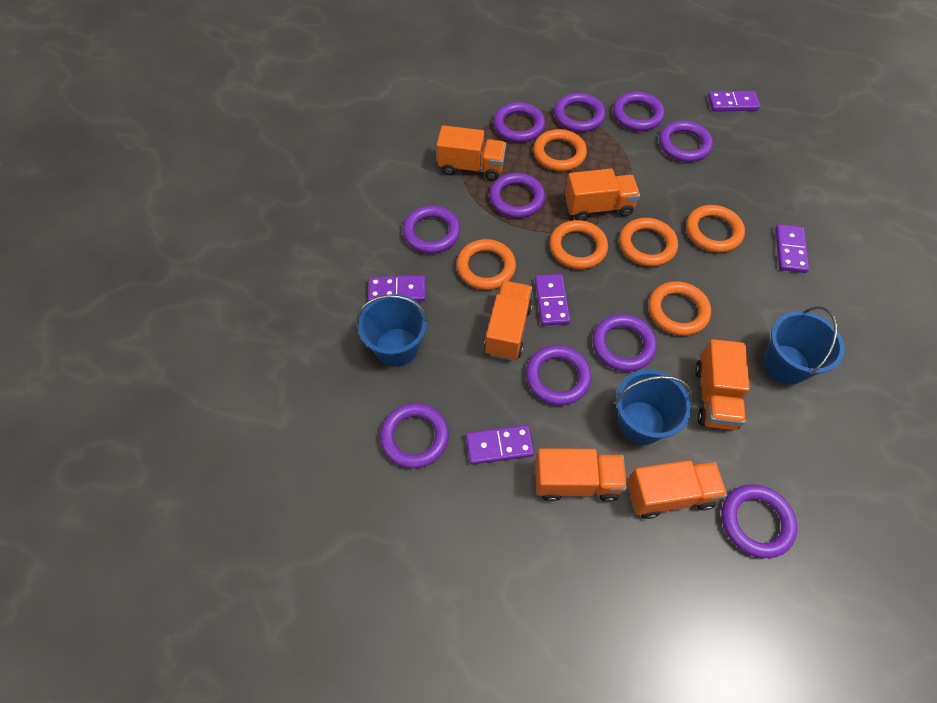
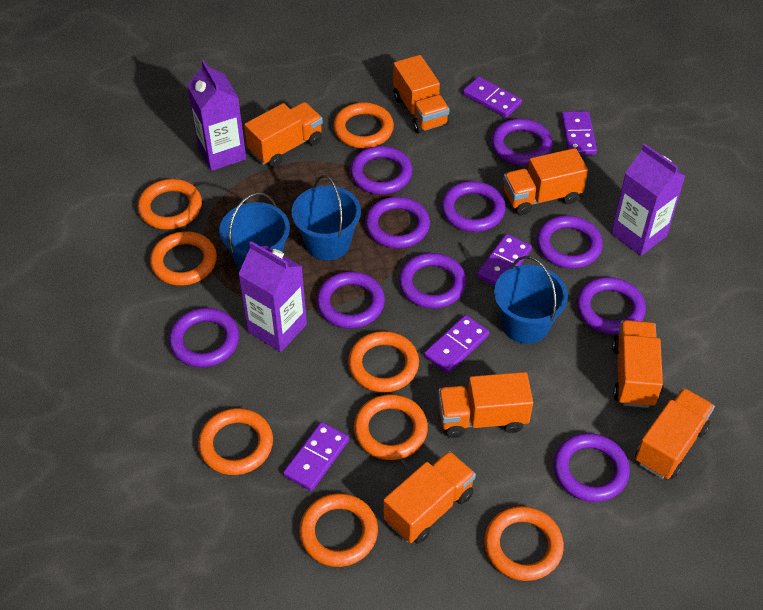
orange ring: 6 -> 8
orange truck: 6 -> 7
purple carton: 0 -> 3

